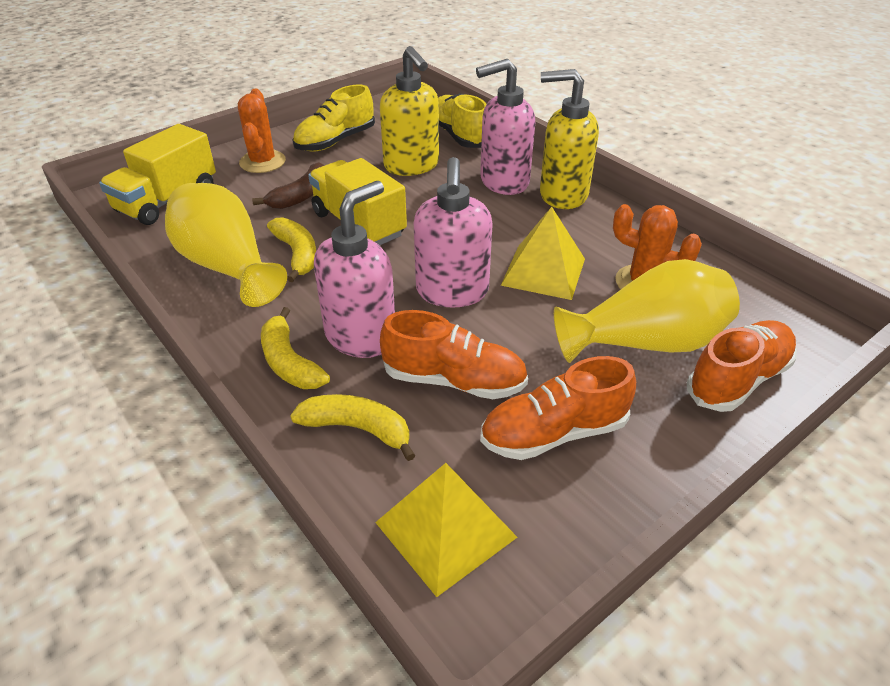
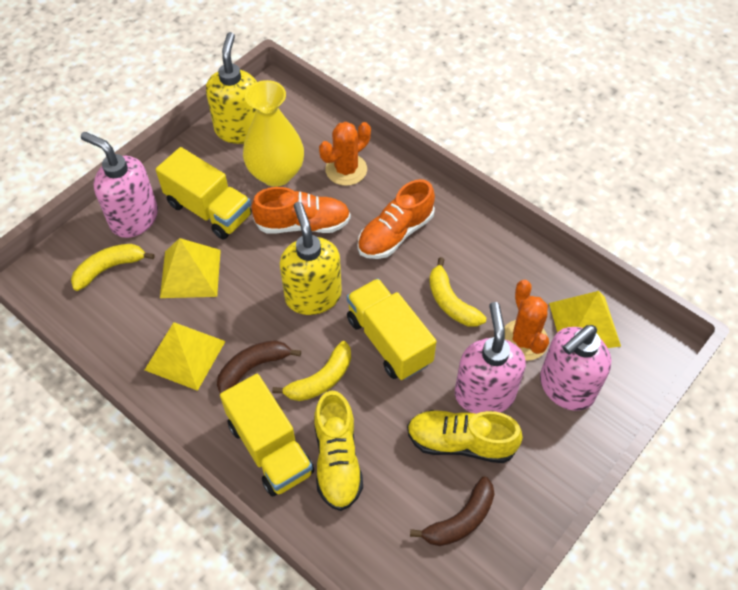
brown banana: 1 -> 2
orange shoe: 3 -> 2
yellow pyramid: 2 -> 3
yellow truck: 2 -> 3
yellow vase: 2 -> 1

